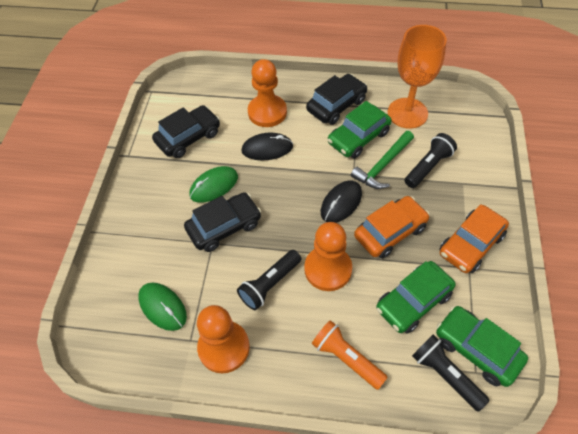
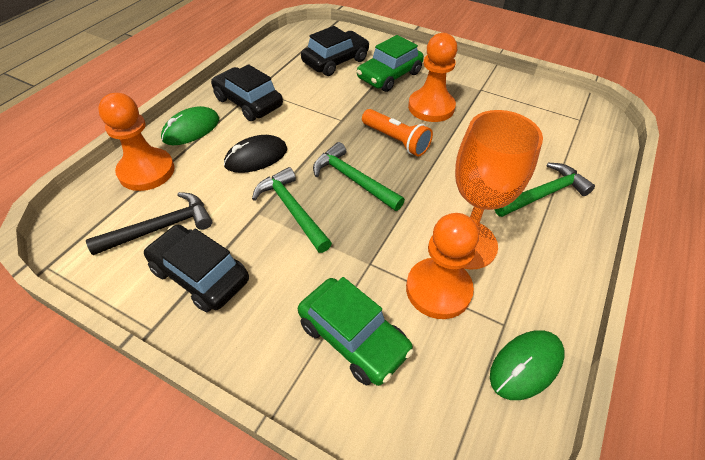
black flashlight: 3 -> 0
black hammer: 0 -> 1
black mouse: 2 -> 1
green car: 3 -> 2
green hammer: 1 -> 3
orange car: 2 -> 0

